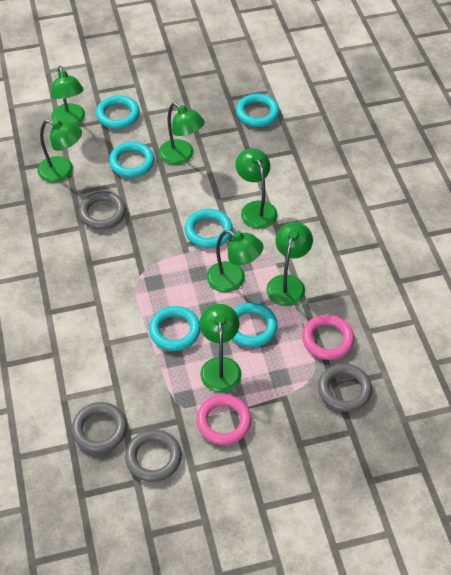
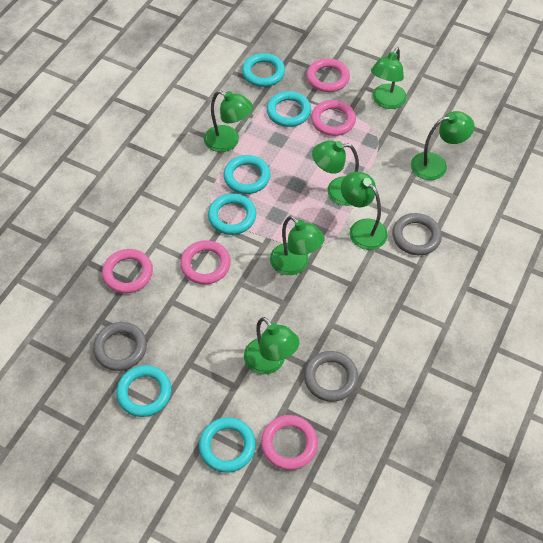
grey ring: 4 -> 3
pink ring: 2 -> 5

